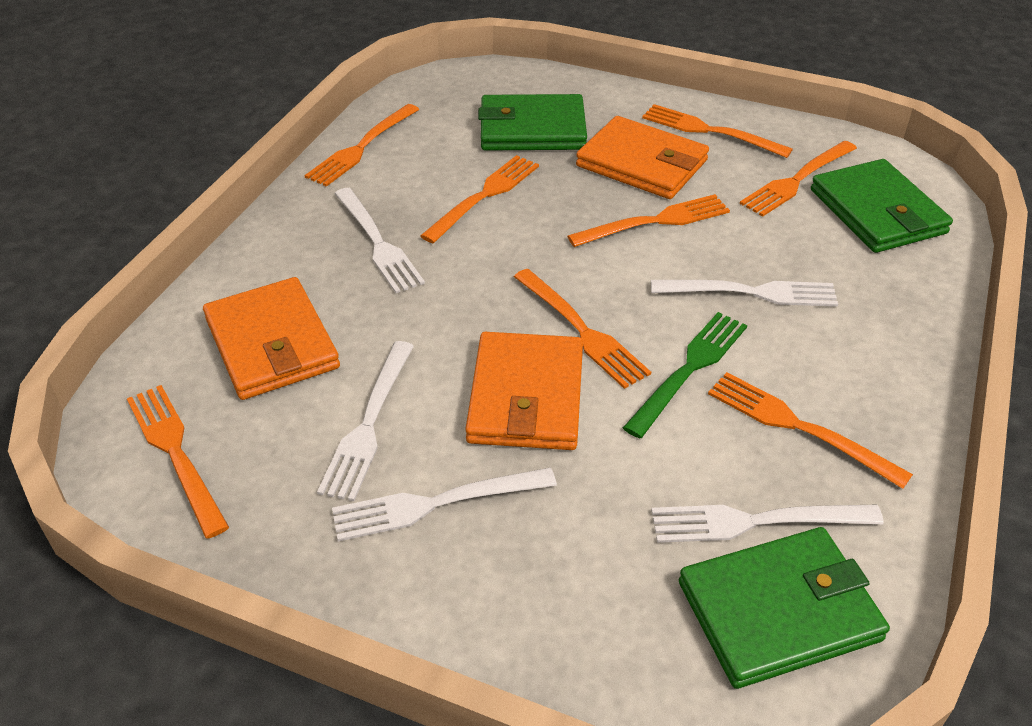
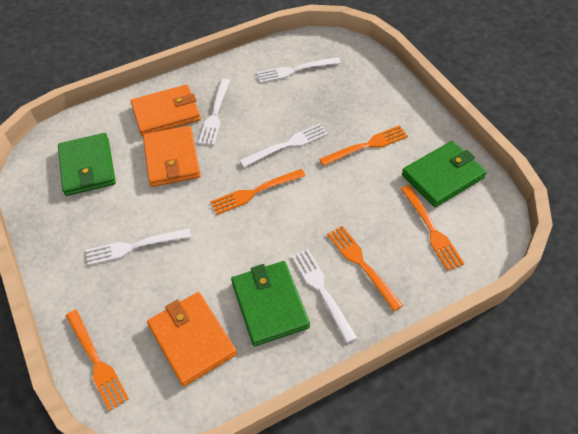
green fork: 1 -> 0
orange fork: 8 -> 5

